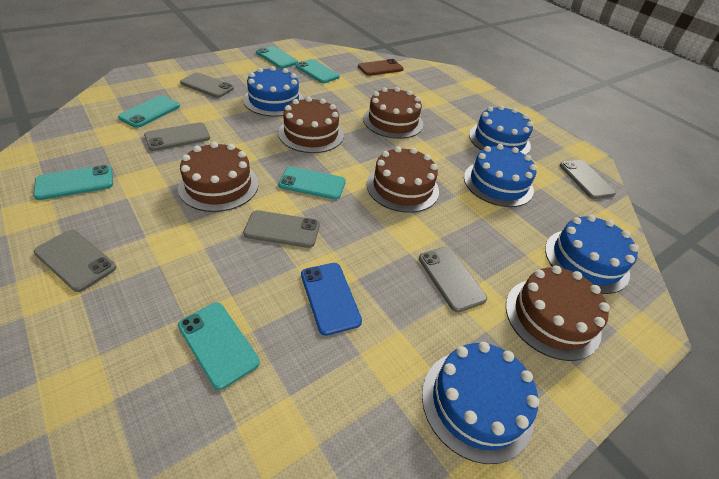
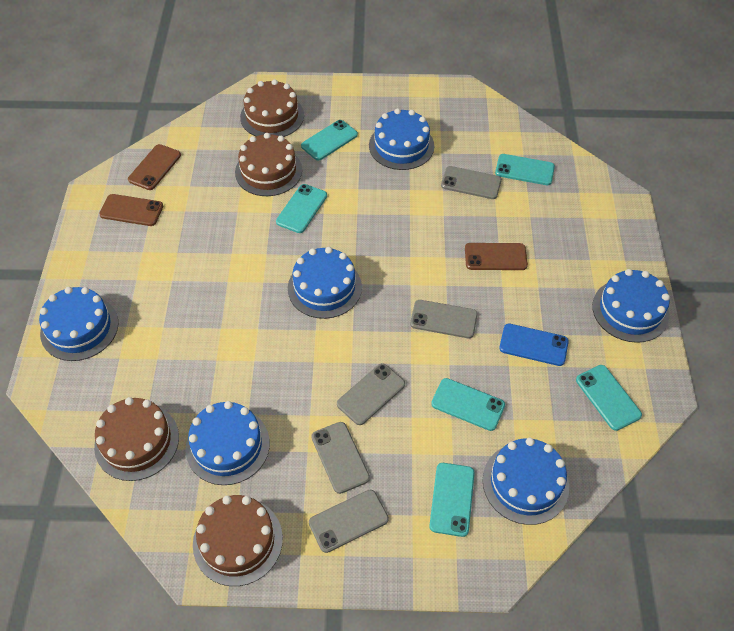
blue cake: 5 -> 6
brown cake: 5 -> 4
brown phone: 1 -> 3
grey phone: 6 -> 5

